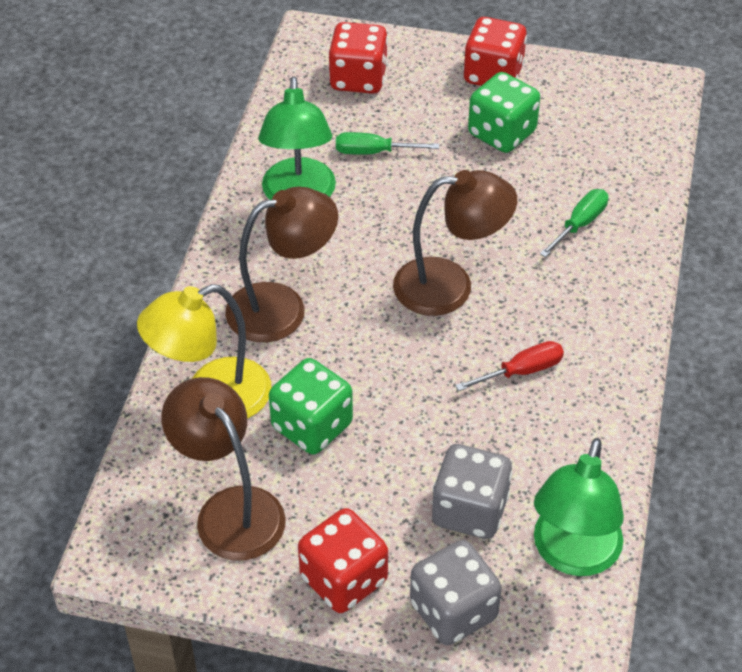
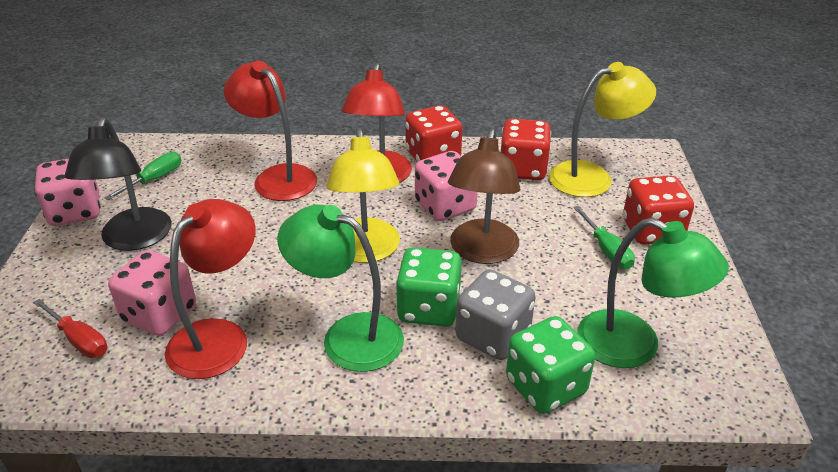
black lamp: 0 -> 1
brown lamp: 3 -> 1
grey dice: 2 -> 1
pink dice: 0 -> 3
red lamp: 0 -> 3
yellow lamp: 1 -> 2

